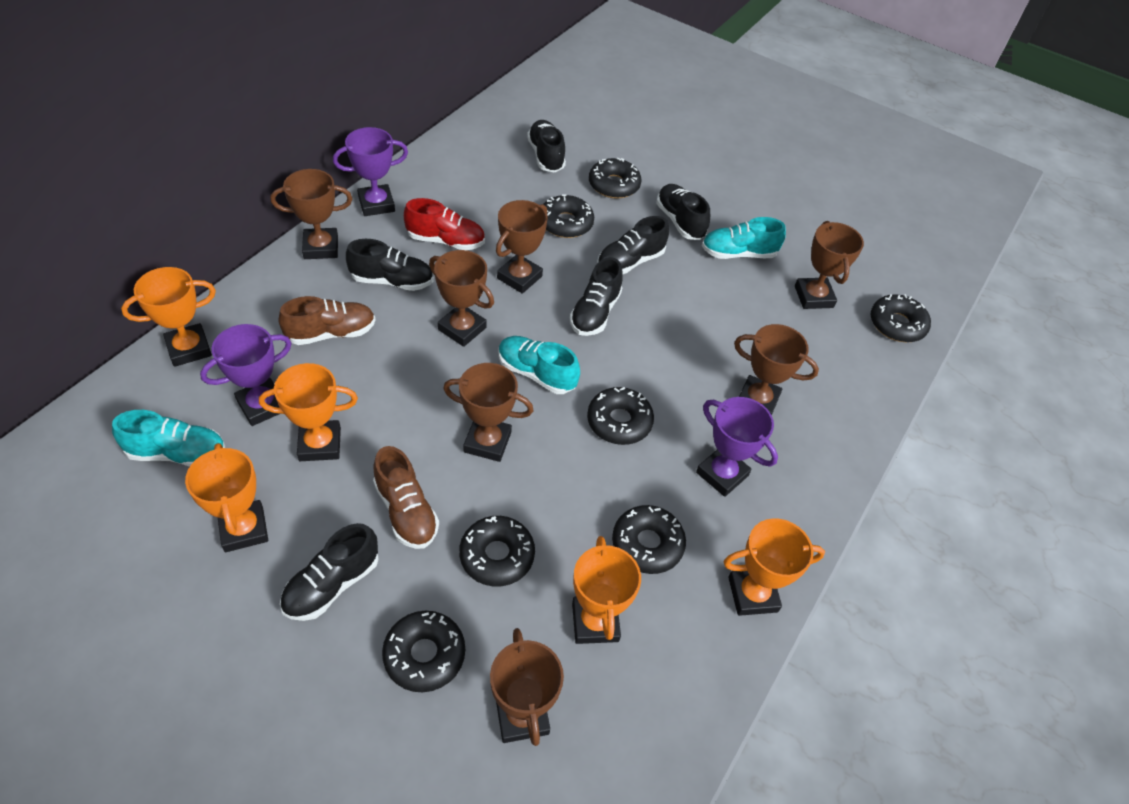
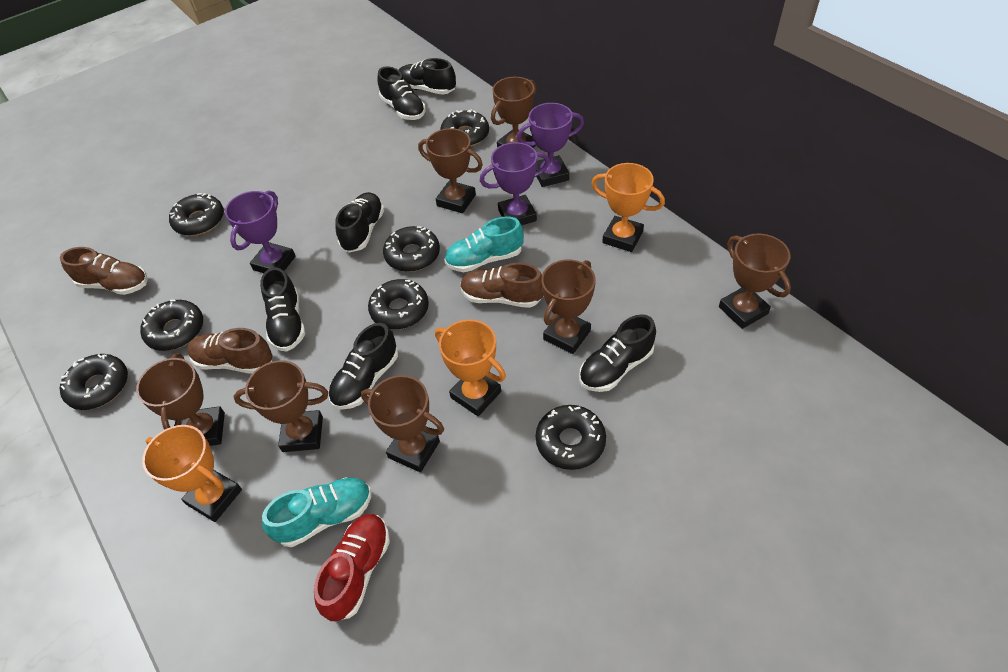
brown shoe: 2 -> 3
orange trophy: 5 -> 3
turquoise shoe: 3 -> 2

